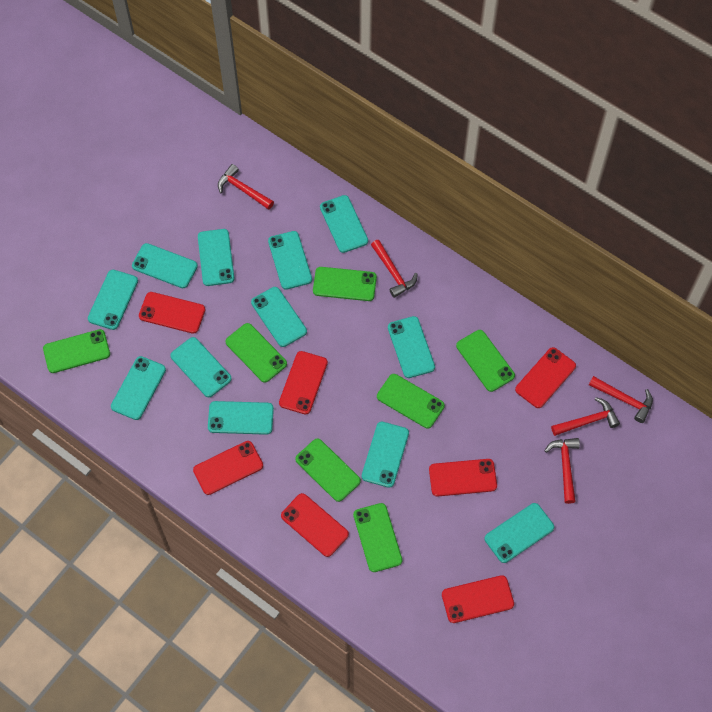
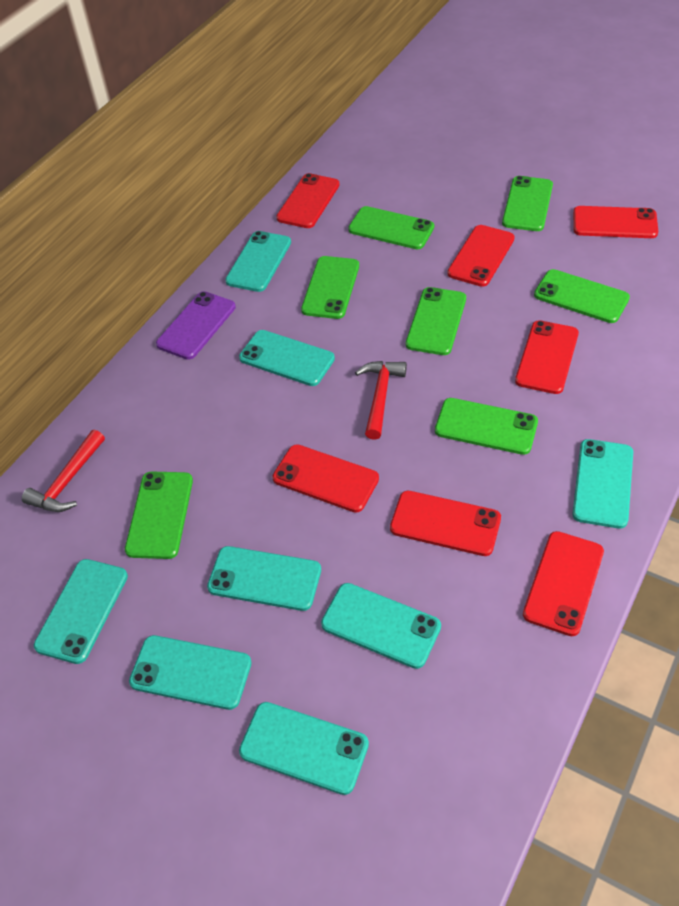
purple phone: 0 -> 1
red hammer: 5 -> 2
turquoise phone: 12 -> 8

